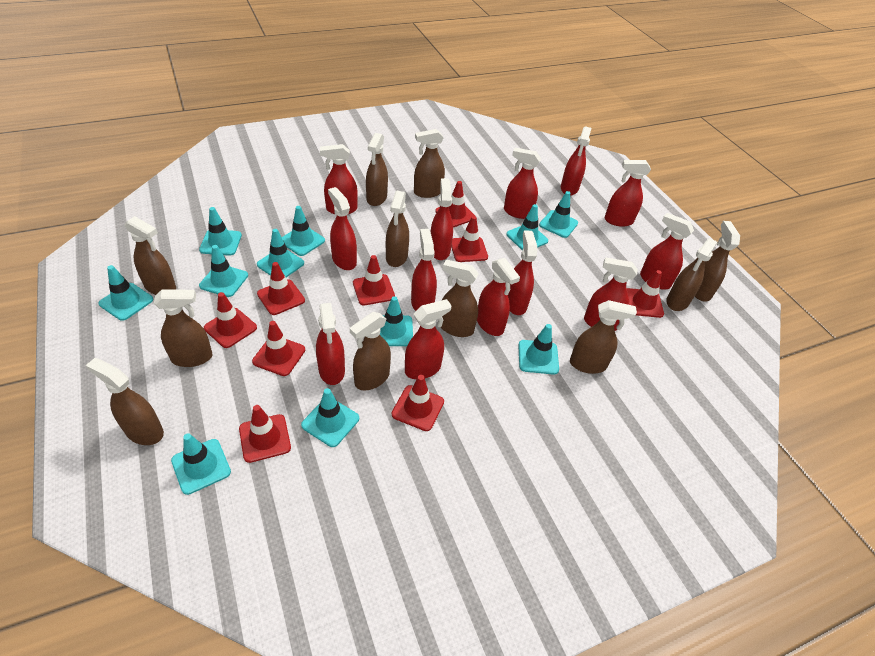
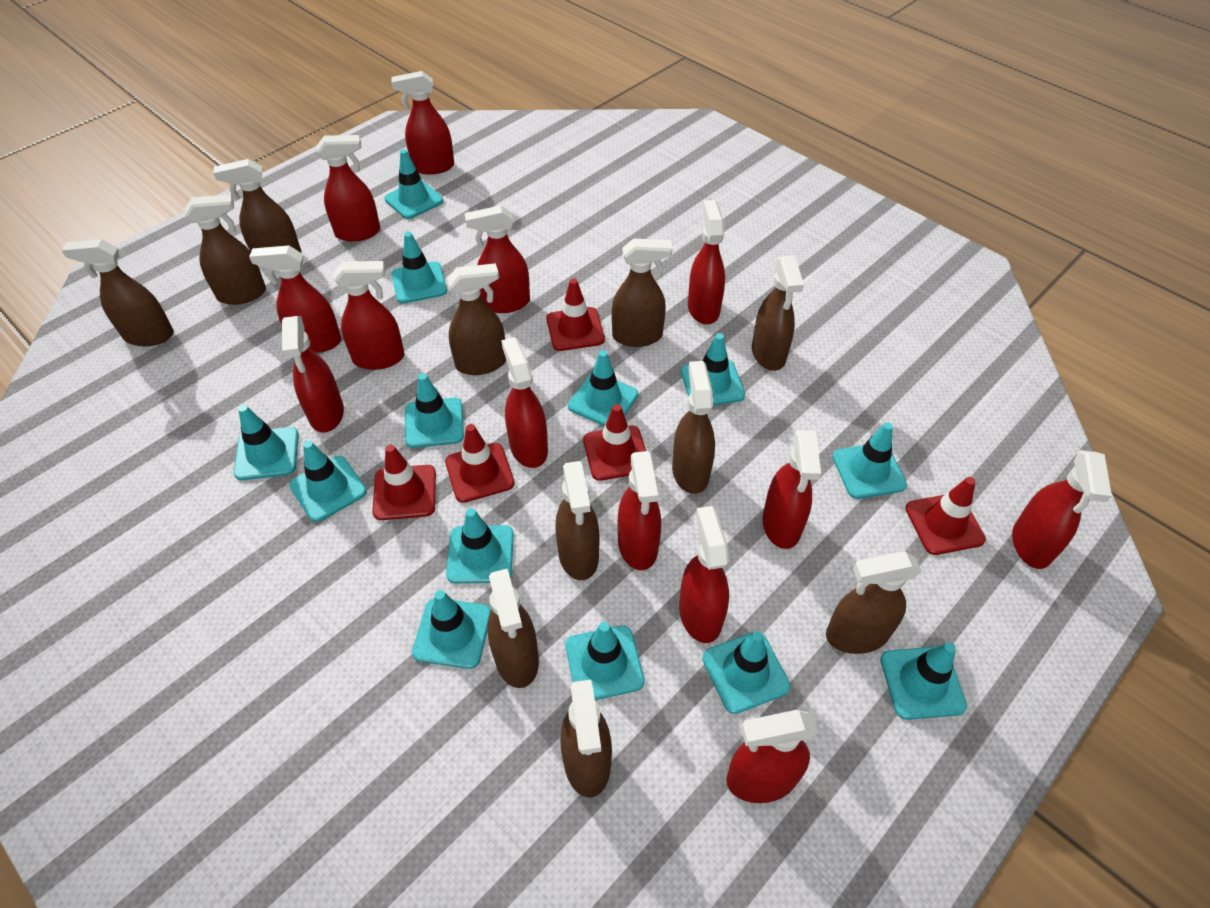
red traffic cone: 9 -> 5
turquoise traffic cone: 11 -> 13

